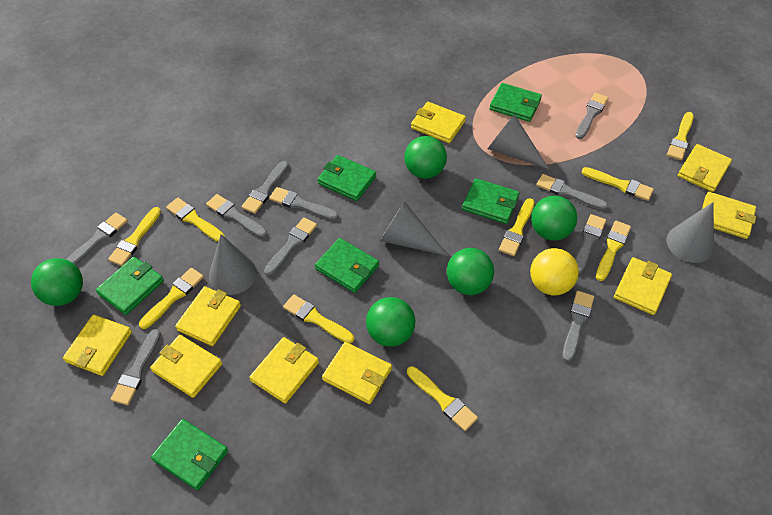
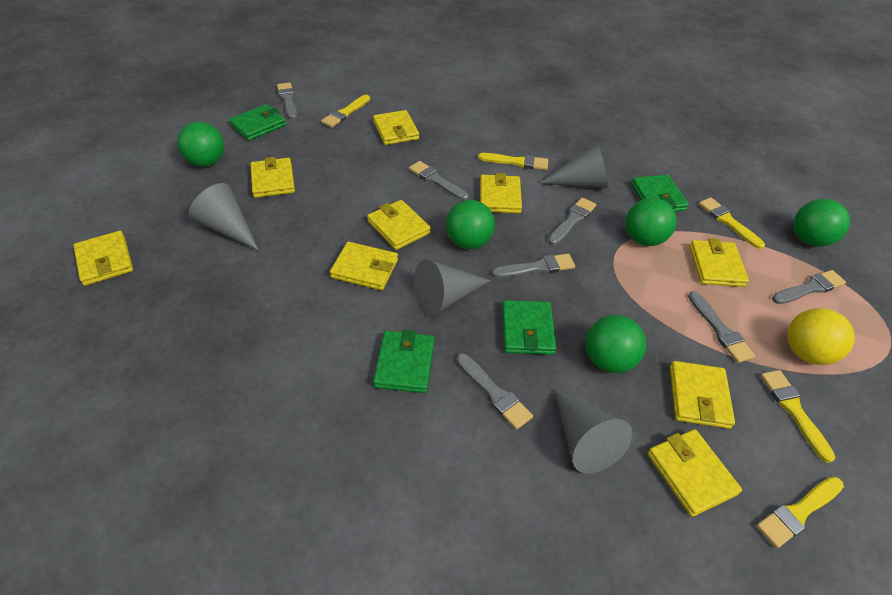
green wallet: 6 -> 4
grey brush: 10 -> 7
yellow brush: 9 -> 5

